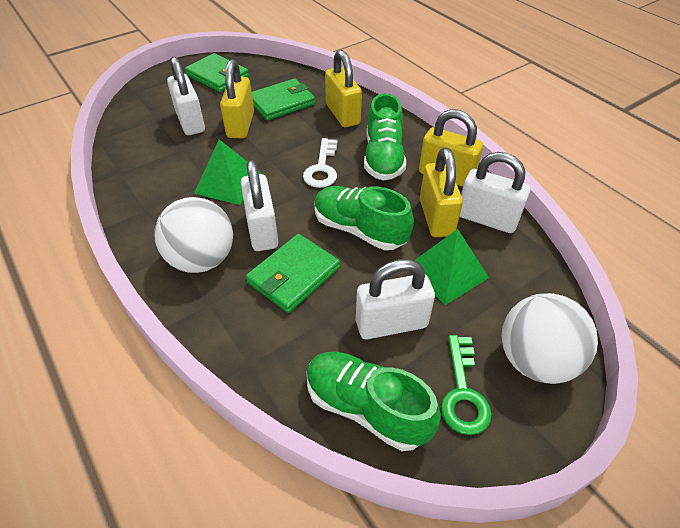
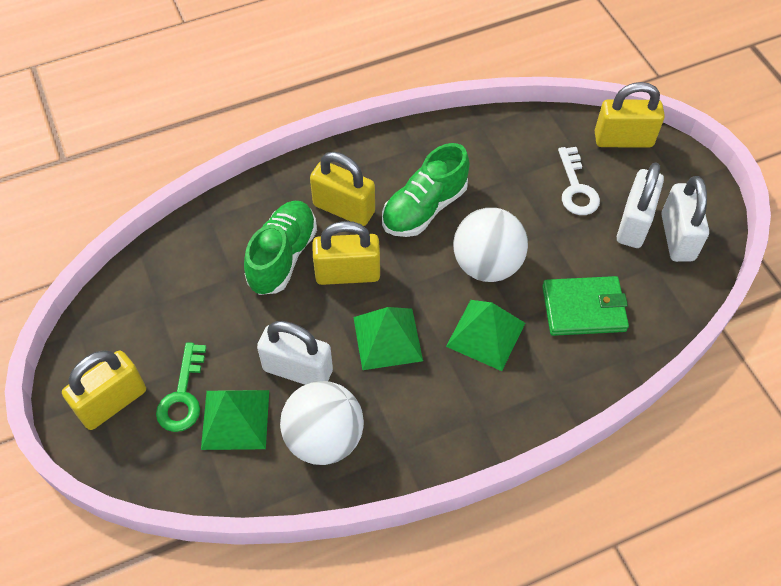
green pyramid: 2 -> 3
green shoe: 3 -> 2
green wallet: 3 -> 1
white padlock: 4 -> 3

